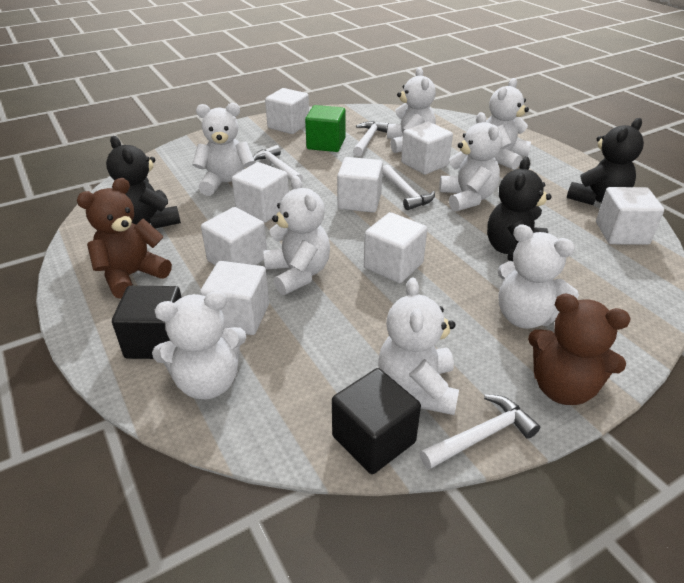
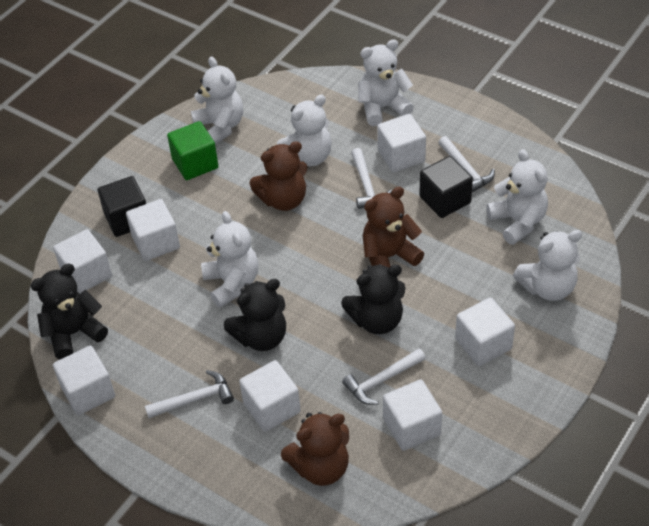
brown teddy bear: 2 -> 3
white cube: 8 -> 7
white teddy bear: 8 -> 6

